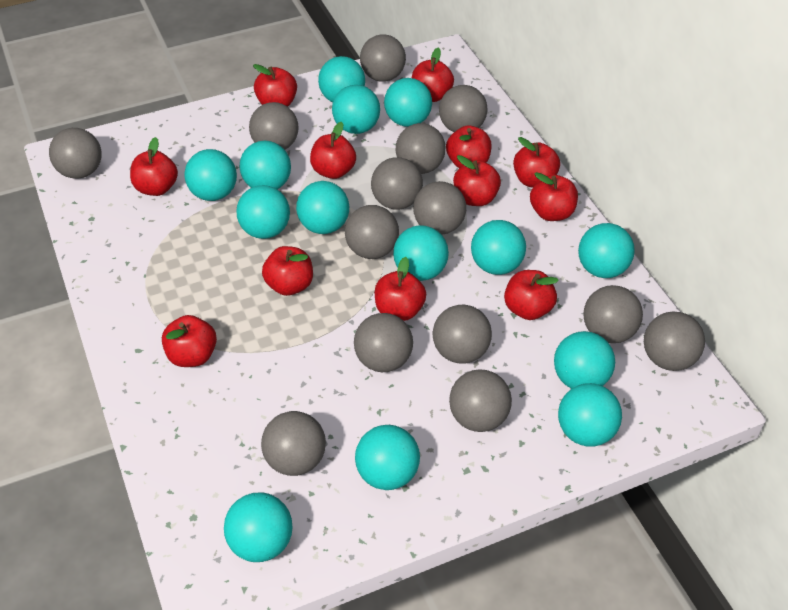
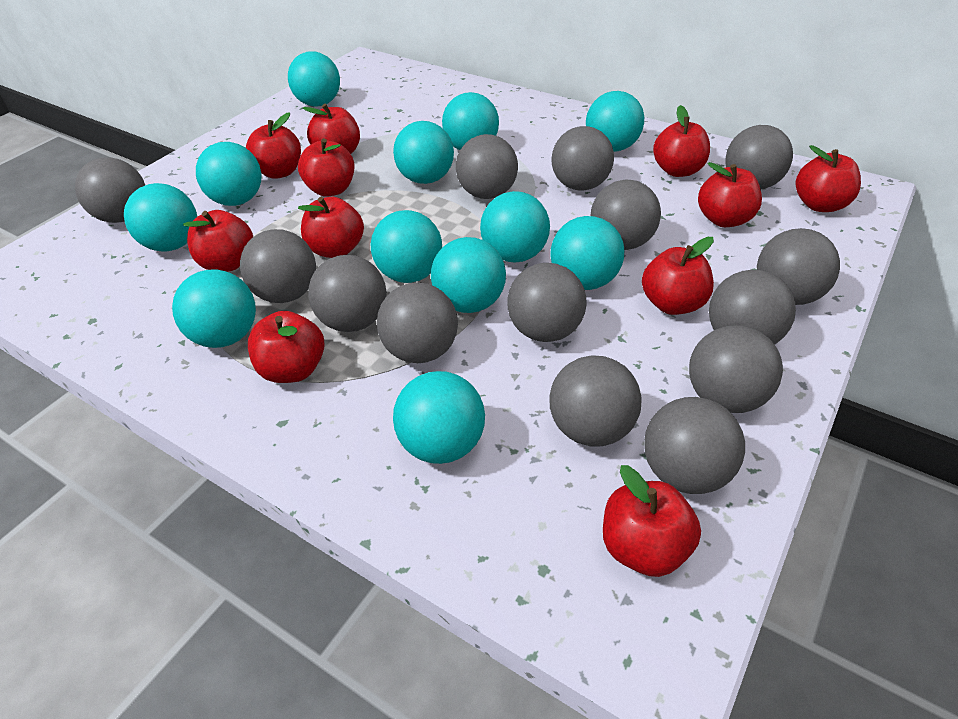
red apple: 12 -> 11
turquoise ball: 14 -> 12

